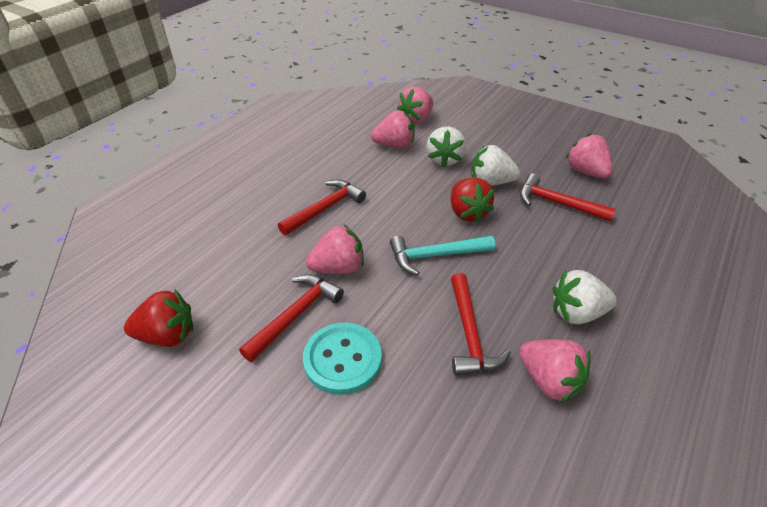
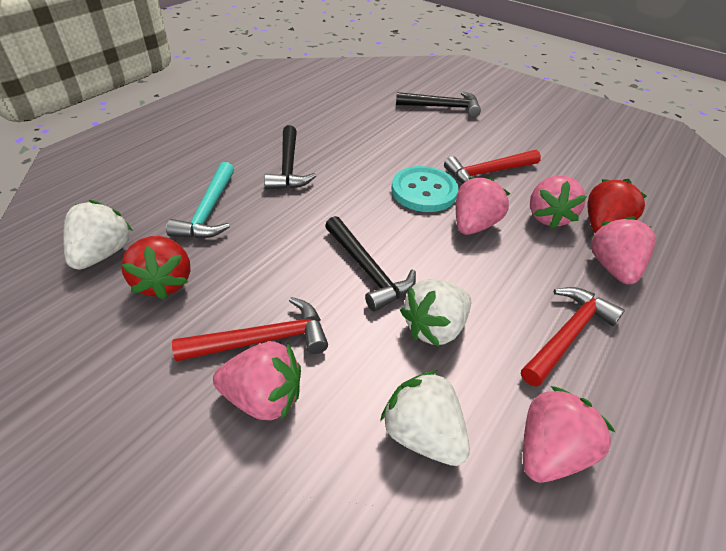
black hammer: 0 -> 3
red hammer: 4 -> 3

